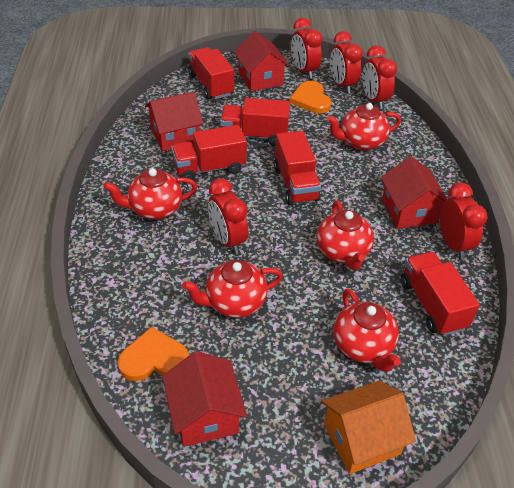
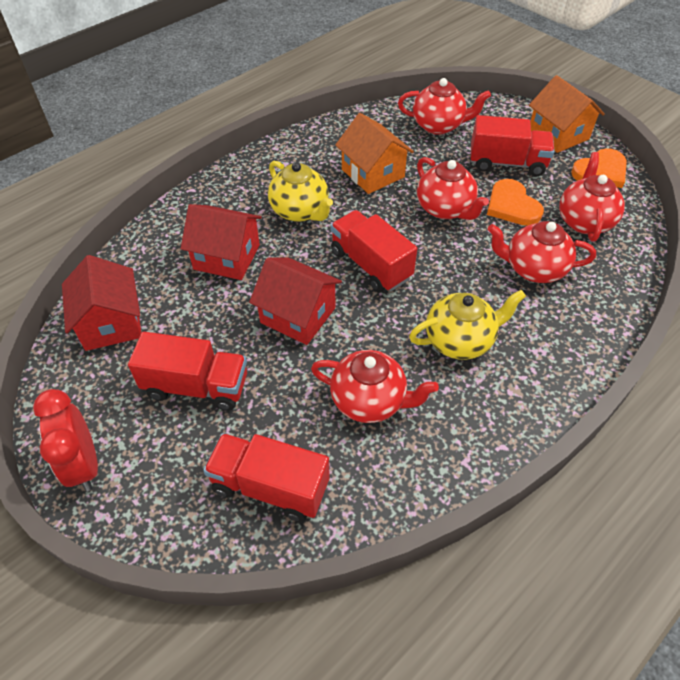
orange house: 1 -> 2
red clock: 5 -> 1
red house: 4 -> 3
red truck: 5 -> 4
yellow teapot: 0 -> 2

